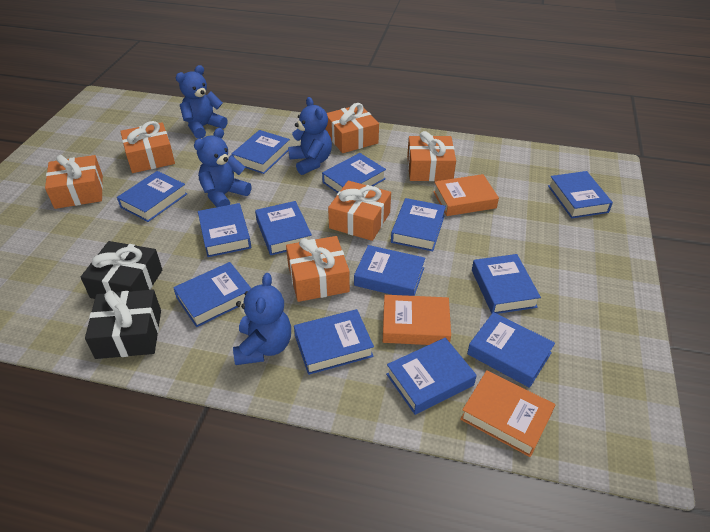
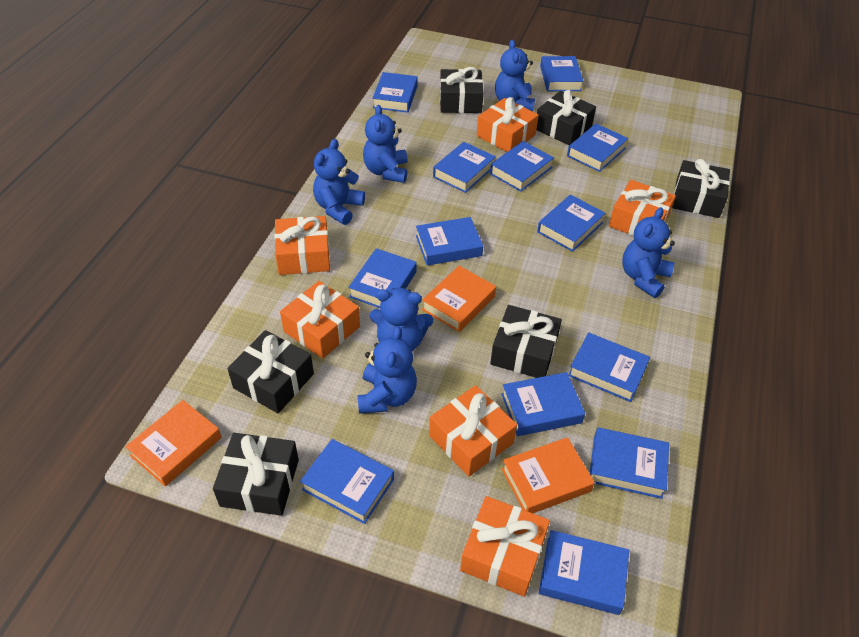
black gift: 2 -> 6
blue teddy bear: 4 -> 6

